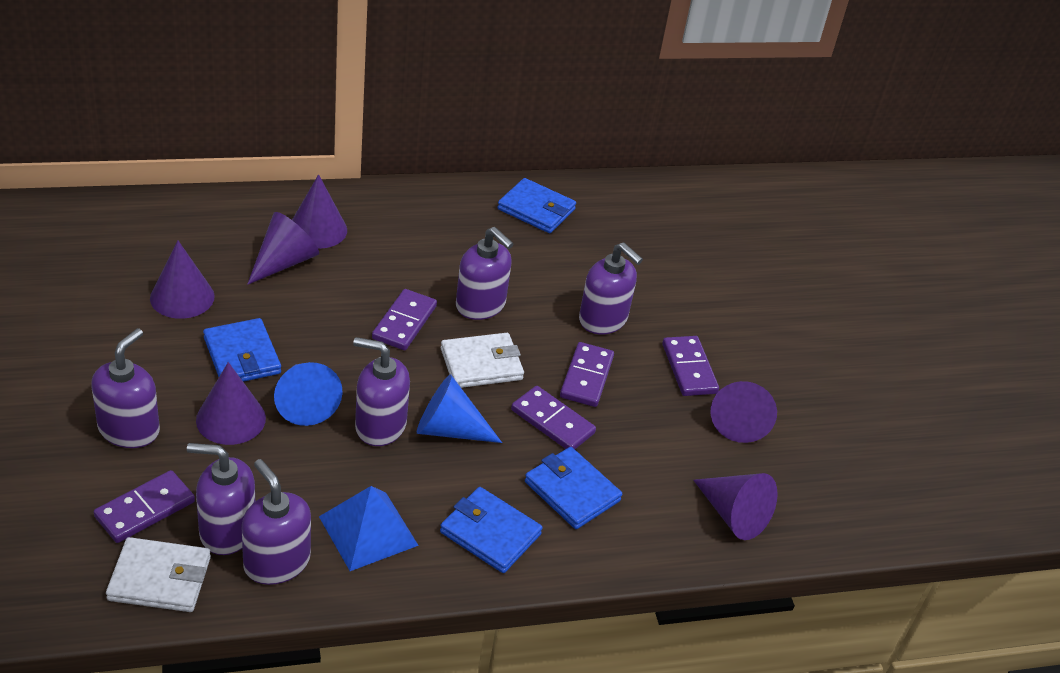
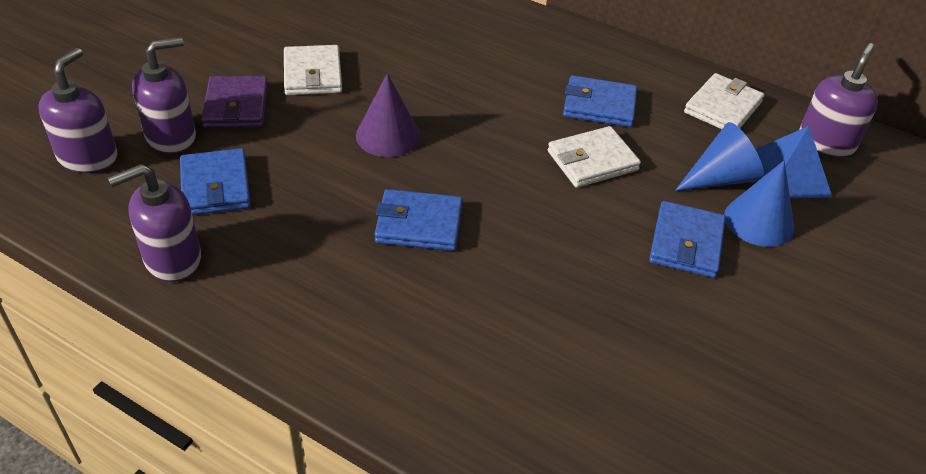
purple cone: 6 -> 1
purple domino: 5 -> 0
purple soap dispenser: 6 -> 4
purple wallet: 0 -> 1
white wallet: 2 -> 3

